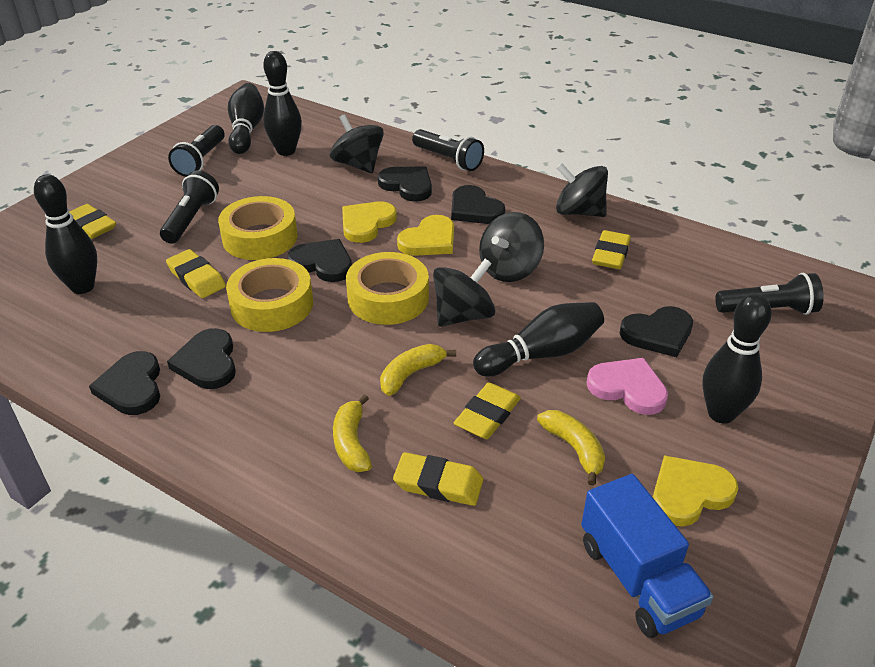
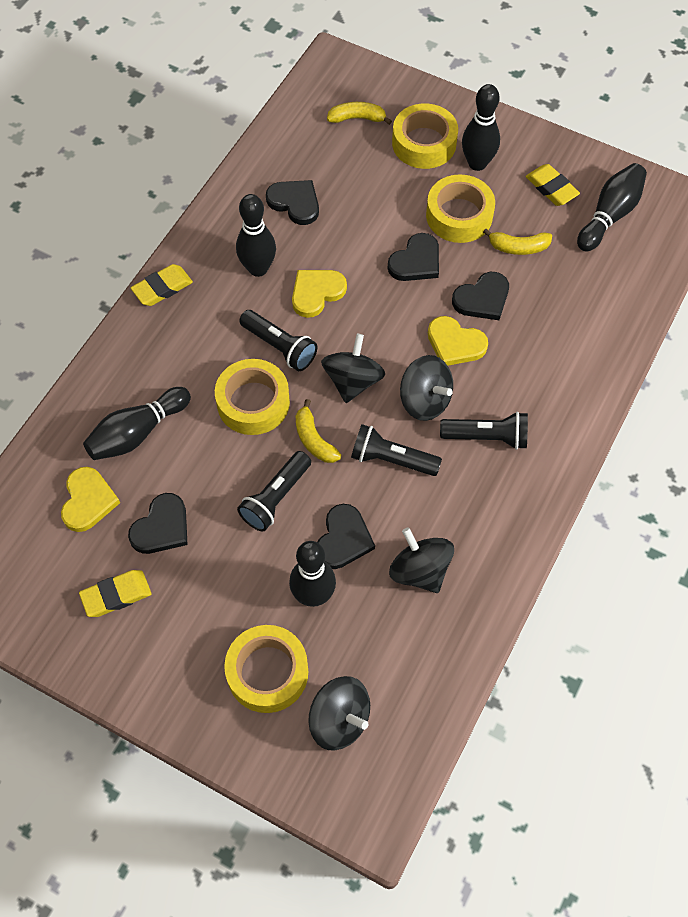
black heart: 6 -> 5
blue truck: 1 -> 0
pink heart: 1 -> 0
yellow eraser: 5 -> 3
yellow tape: 3 -> 4

